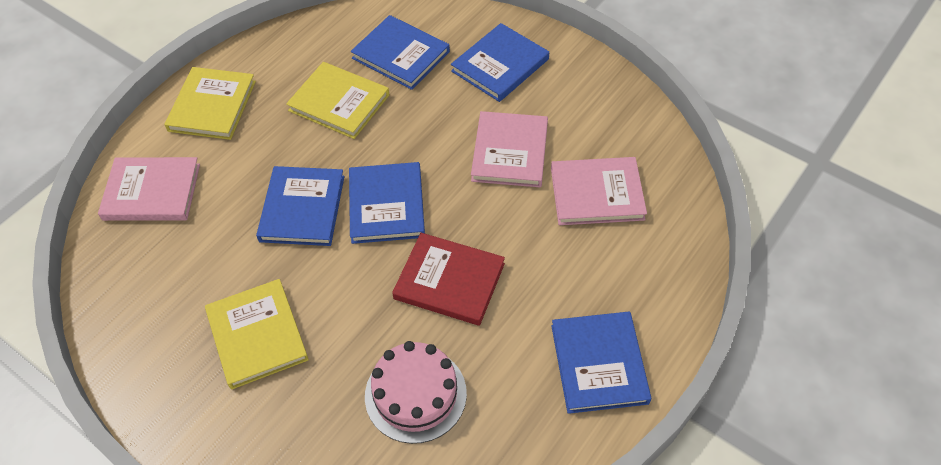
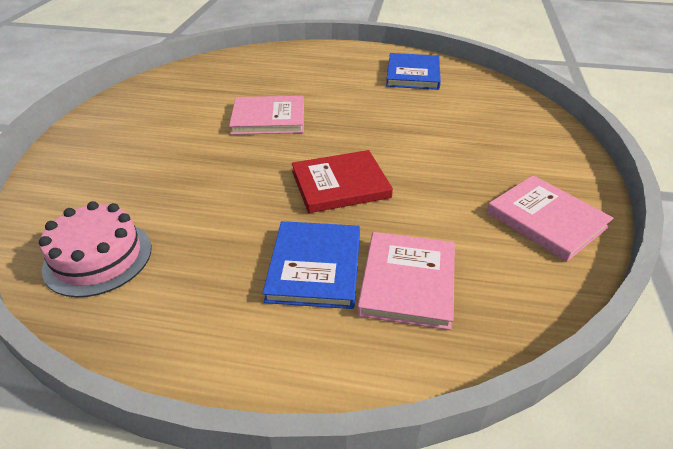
blue book: 5 -> 2
yellow book: 3 -> 0

